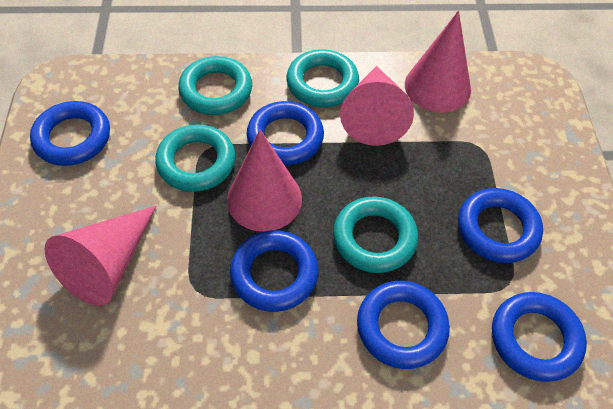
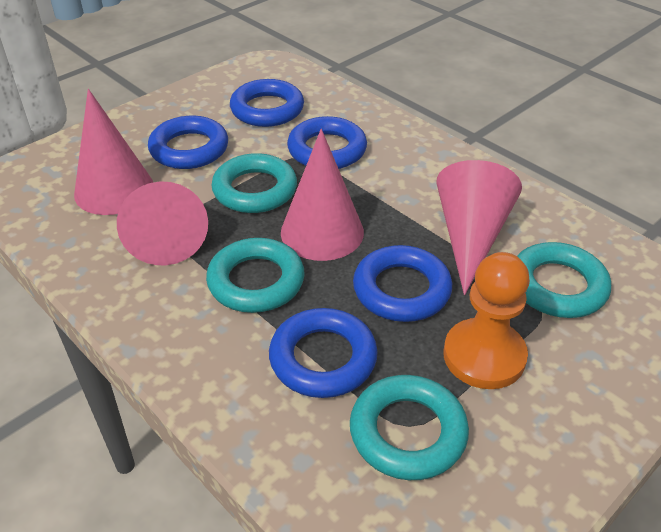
blue ring: 6 -> 5
orange pawn: 0 -> 1

